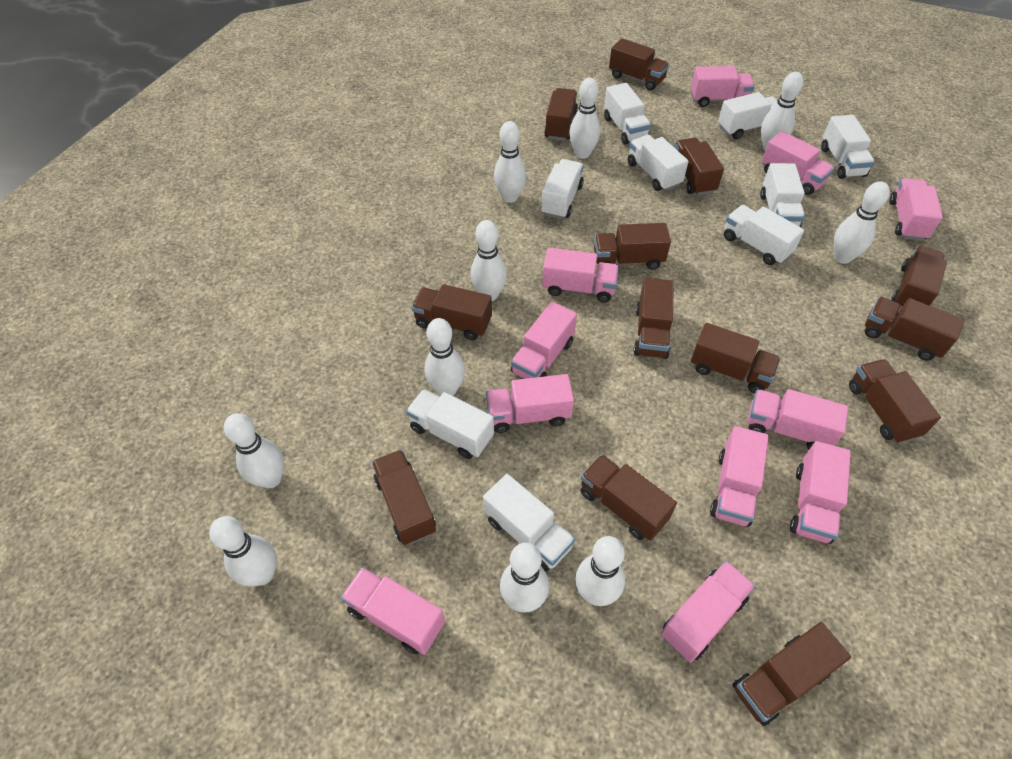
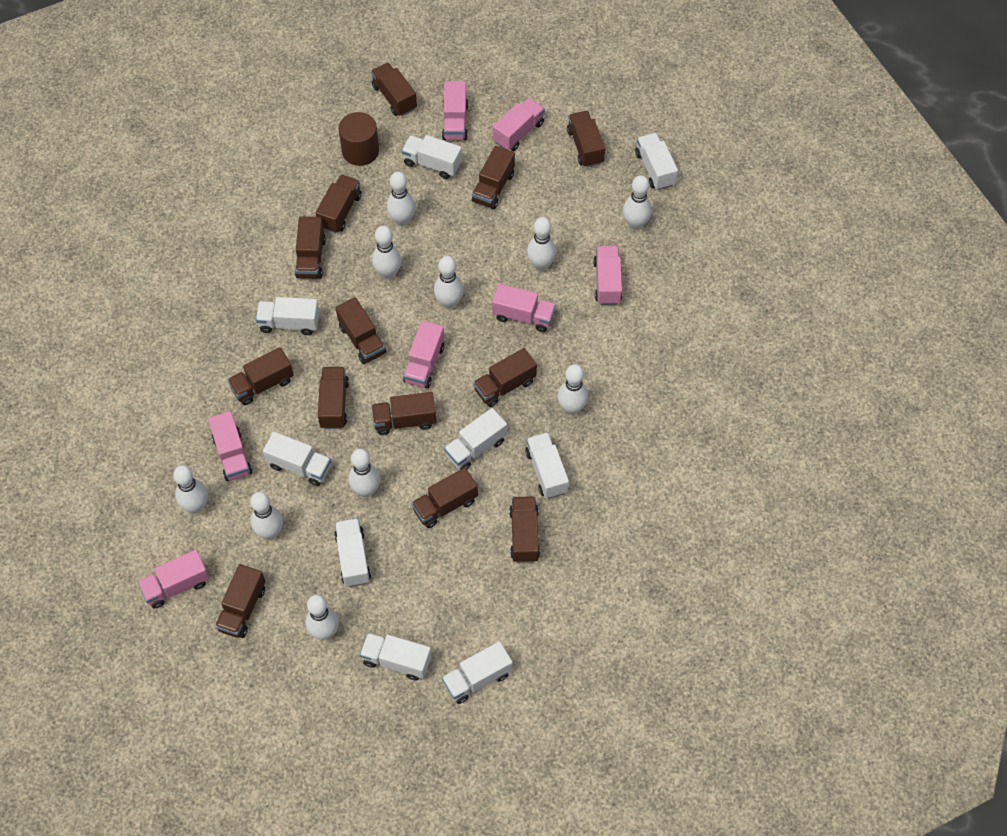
brown cylinder: 0 -> 1
pink truck: 11 -> 7

